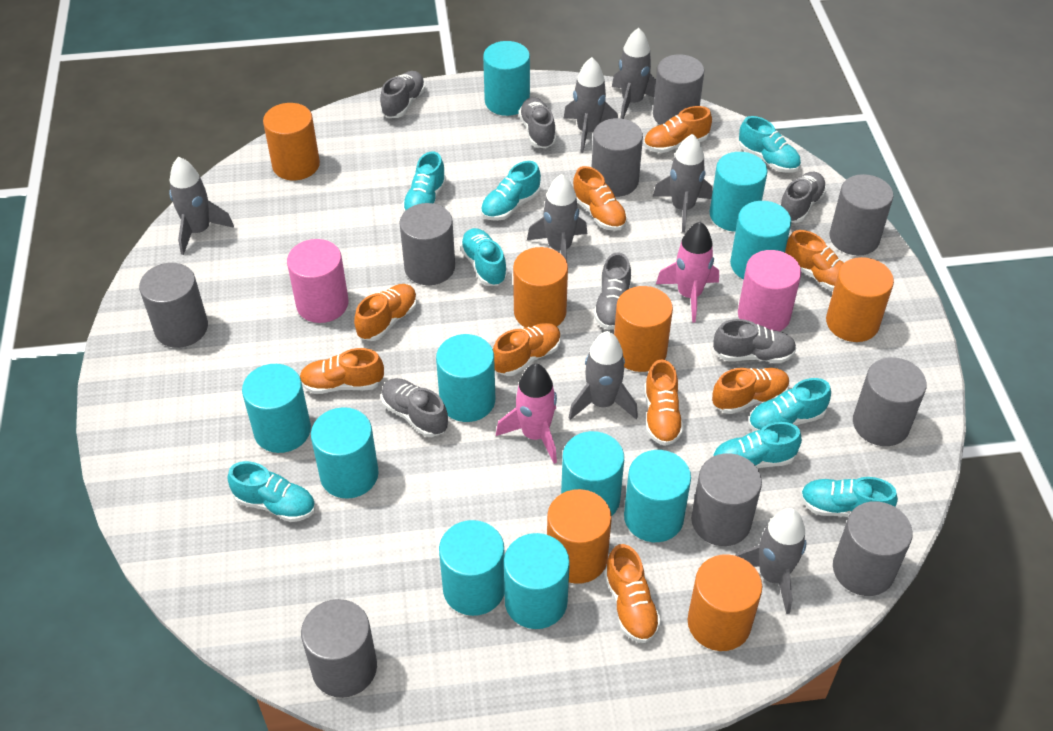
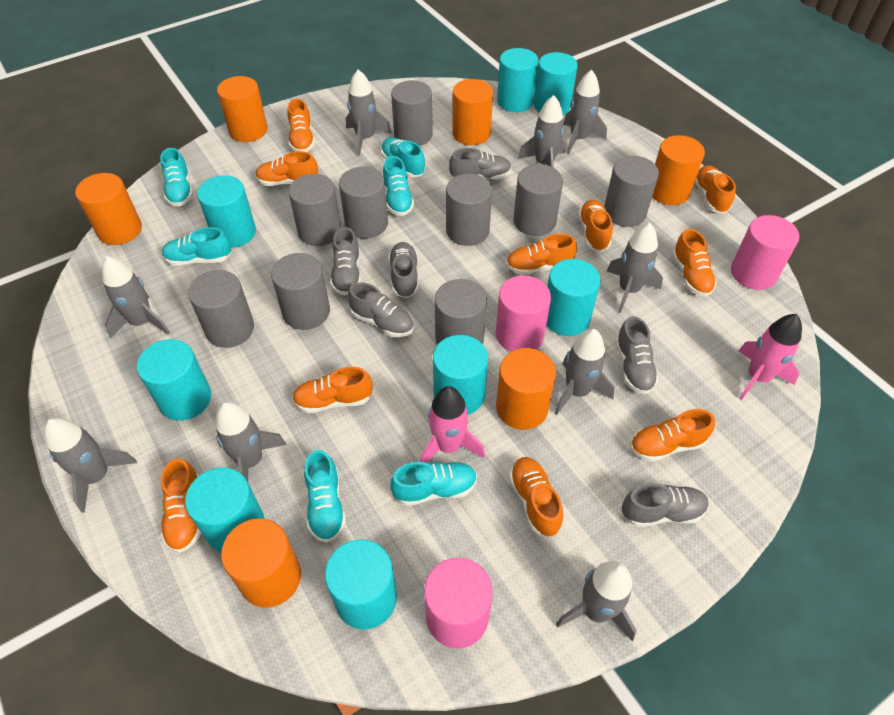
grey rocket: 7 -> 9
orange shoe: 9 -> 10
pink cylinder: 2 -> 3
turquoise cylinder: 10 -> 8
turquoise shoe: 8 -> 6

